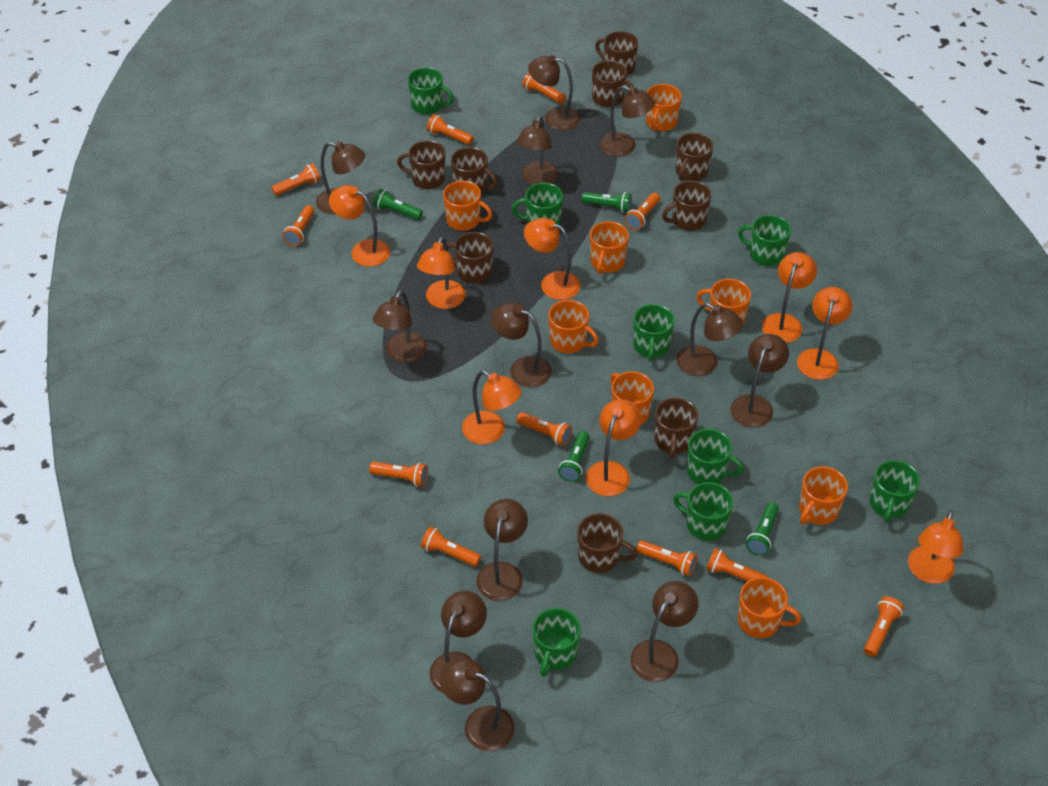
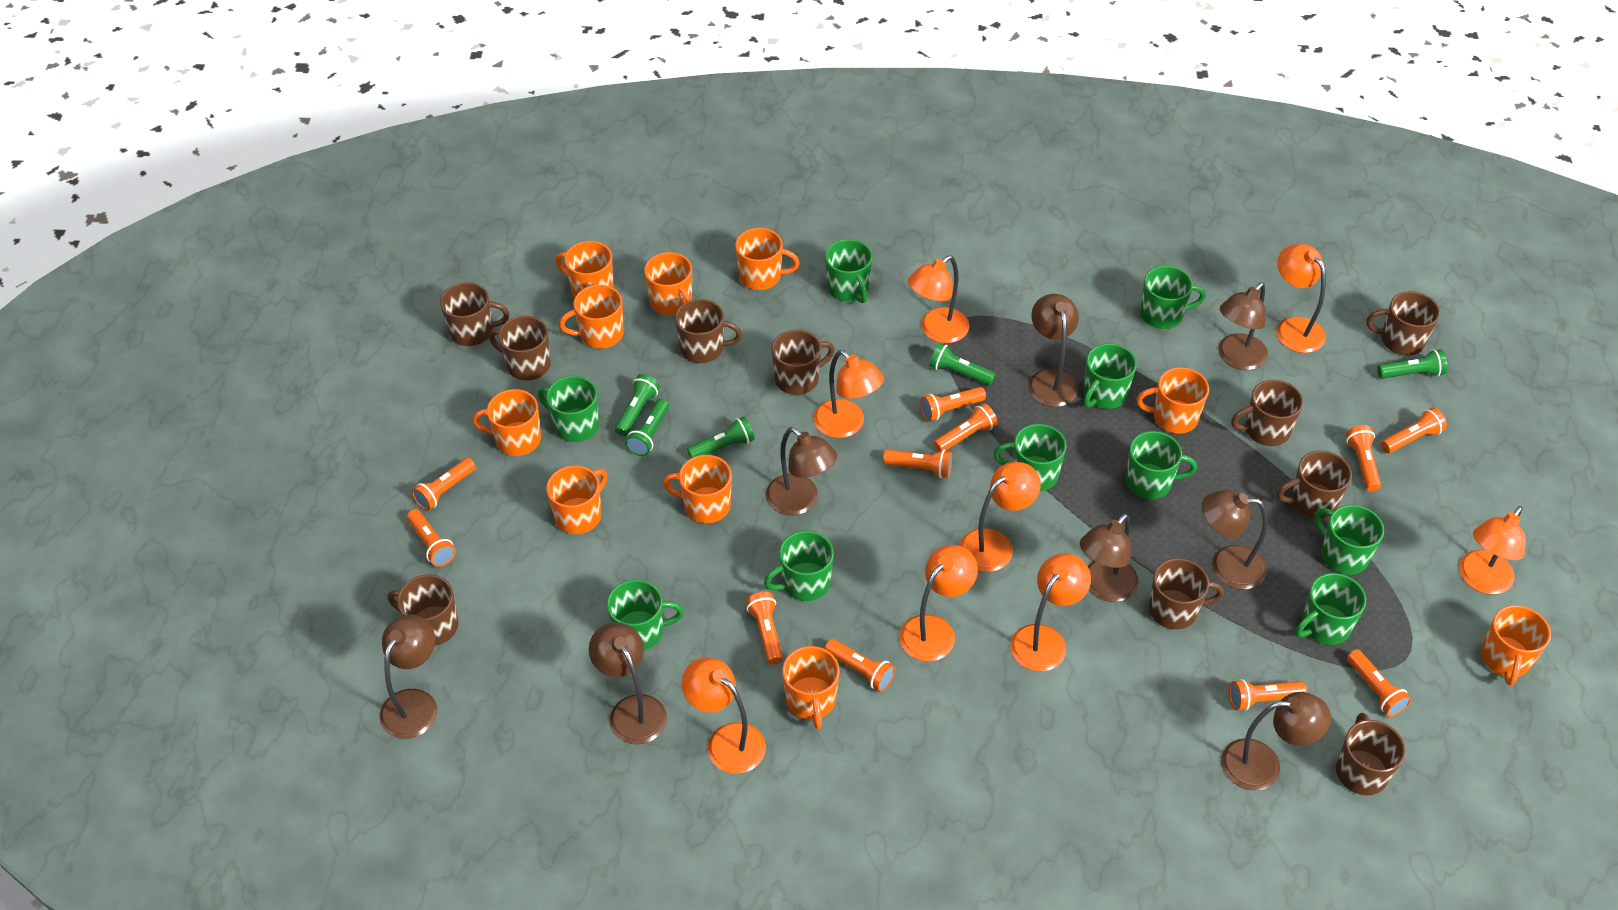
brown lamp: 12 -> 8
brown mug: 9 -> 10
green flashlight: 4 -> 5
green mug: 8 -> 10
orange mug: 8 -> 10

